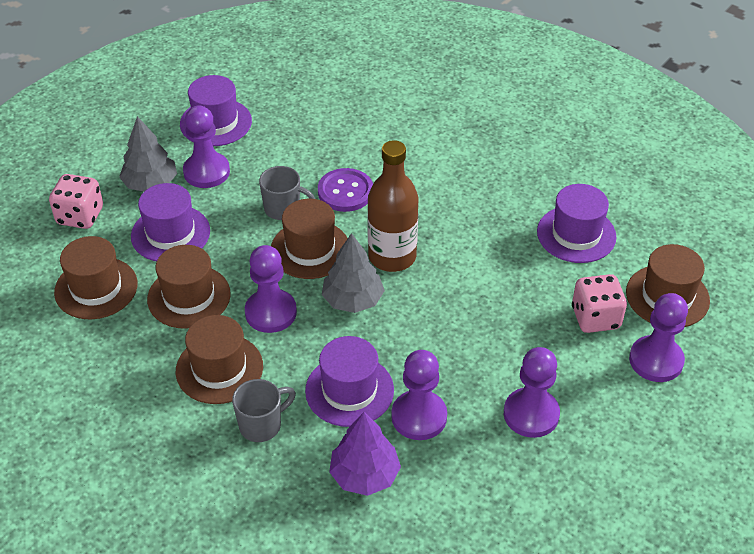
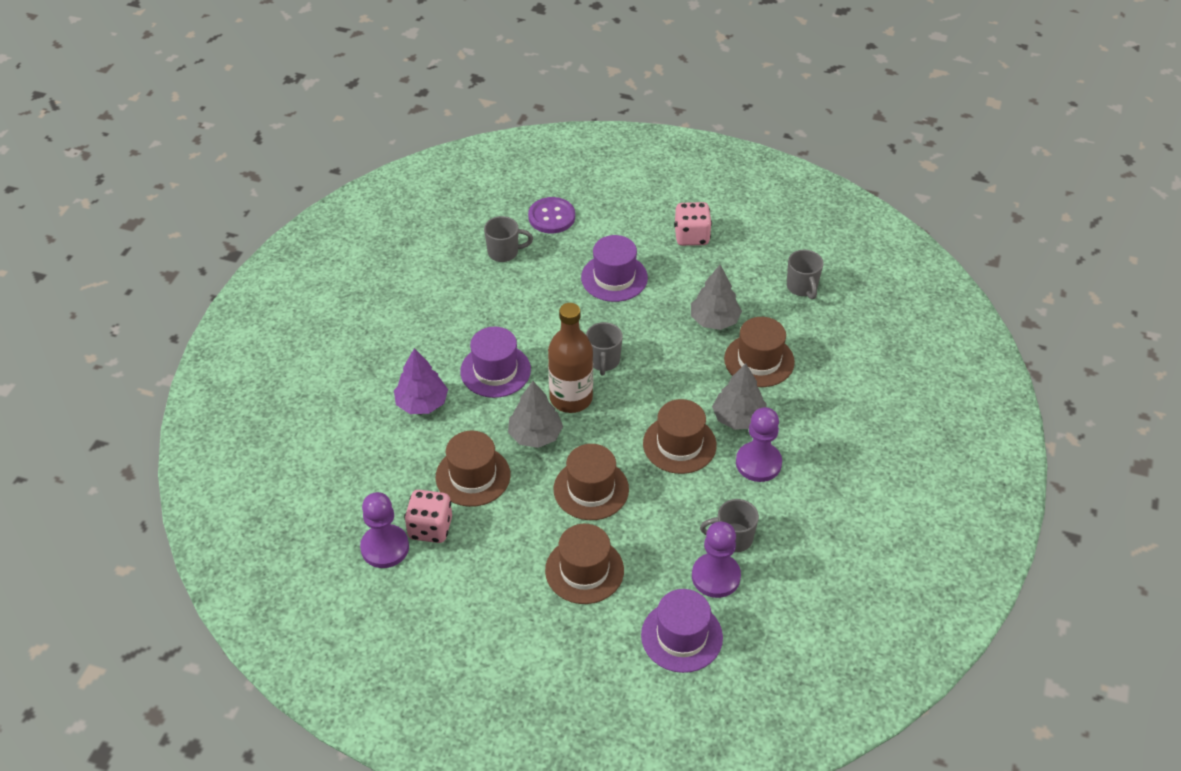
grey mug: 2 -> 4
grey tree: 2 -> 3
purple hat: 4 -> 3
purple pawn: 5 -> 3

